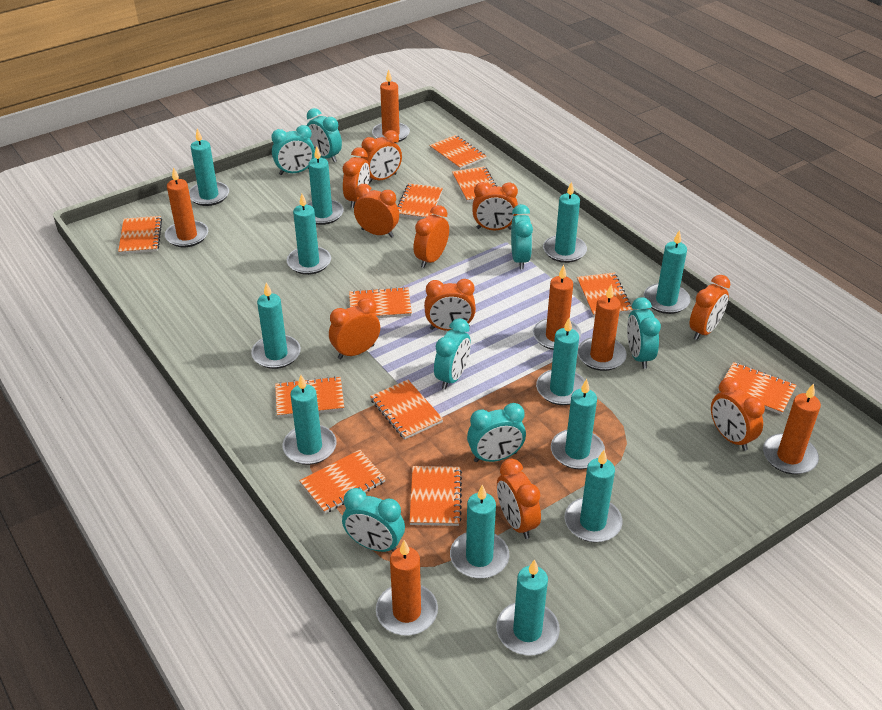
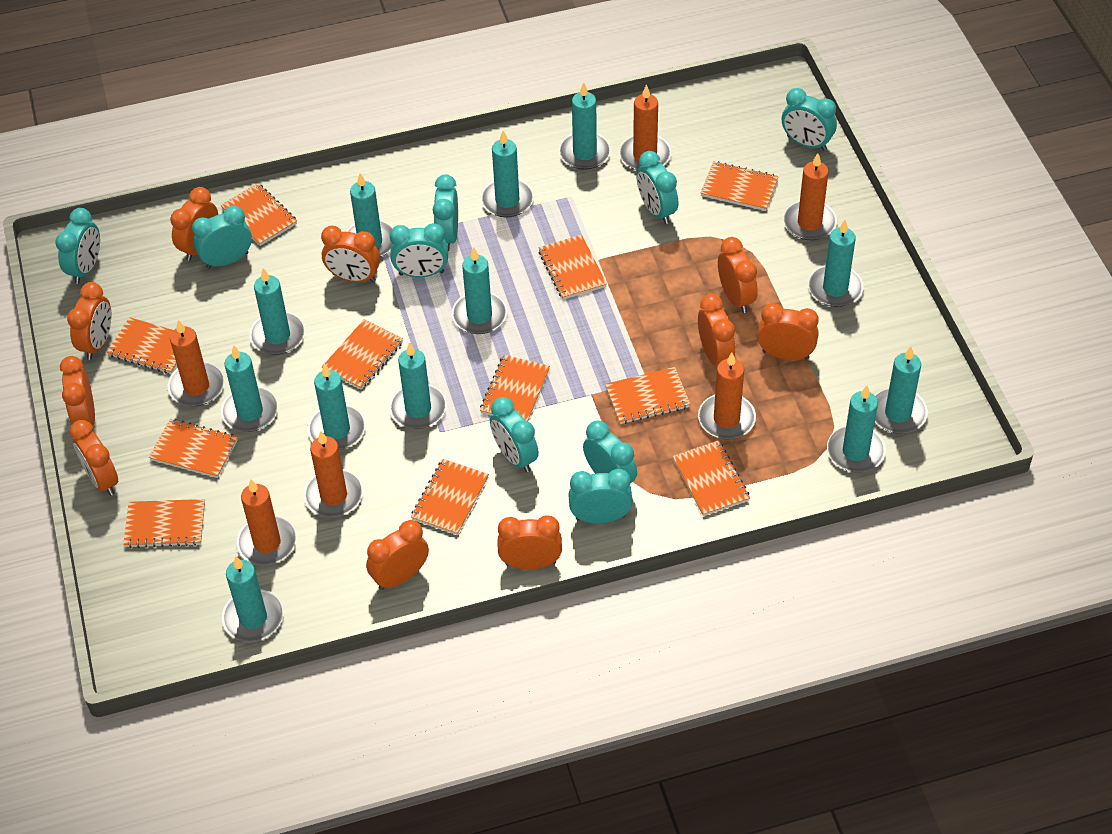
turquoise clock: 7 -> 9

